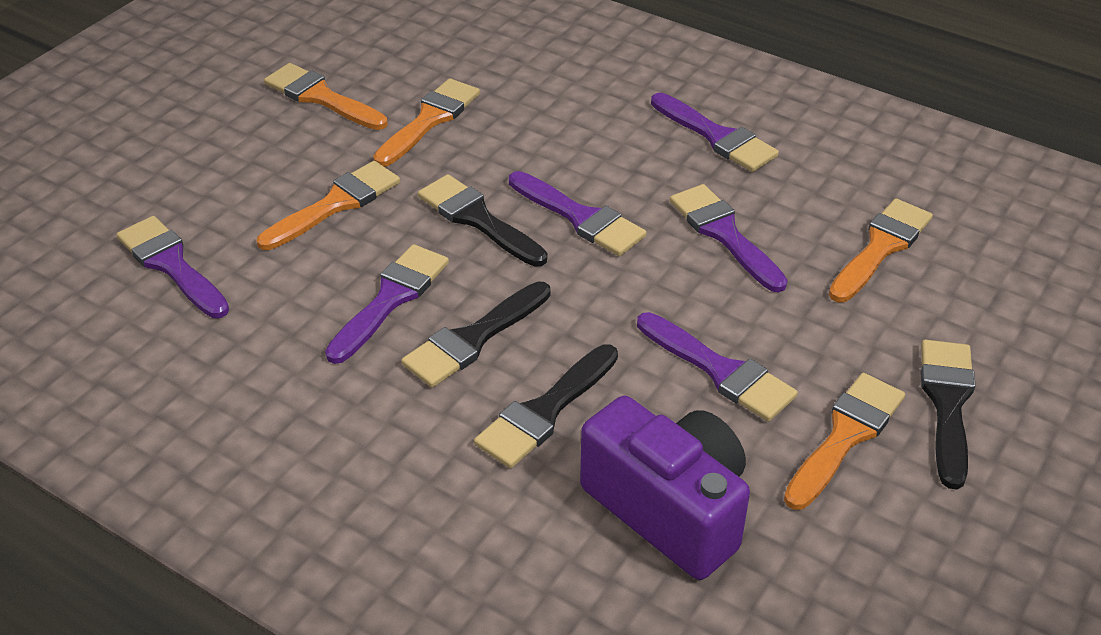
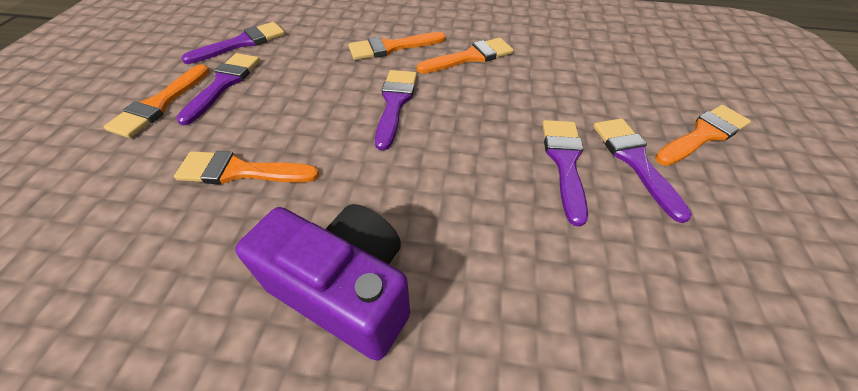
black brush: 4 -> 0
purple brush: 6 -> 5

